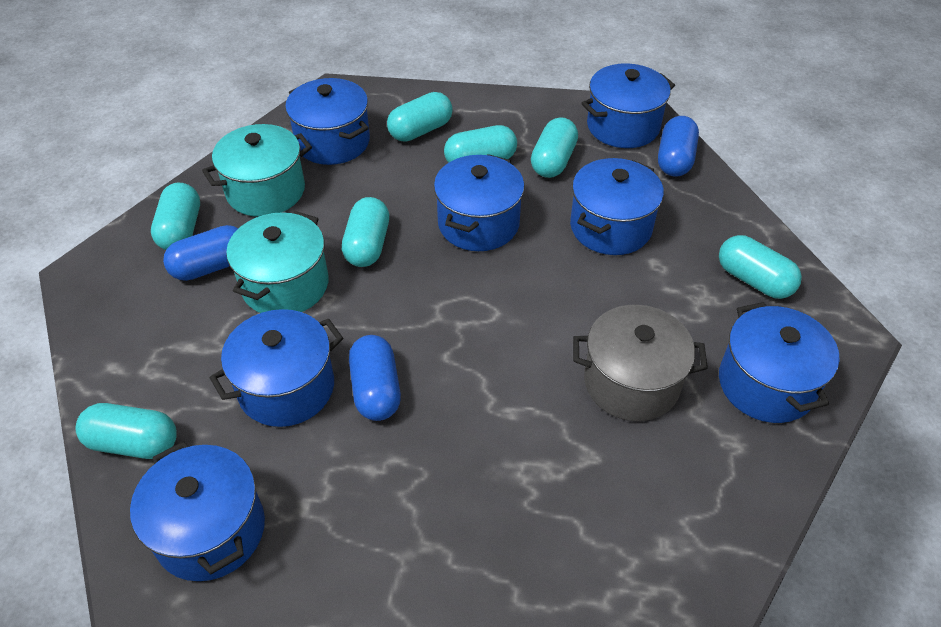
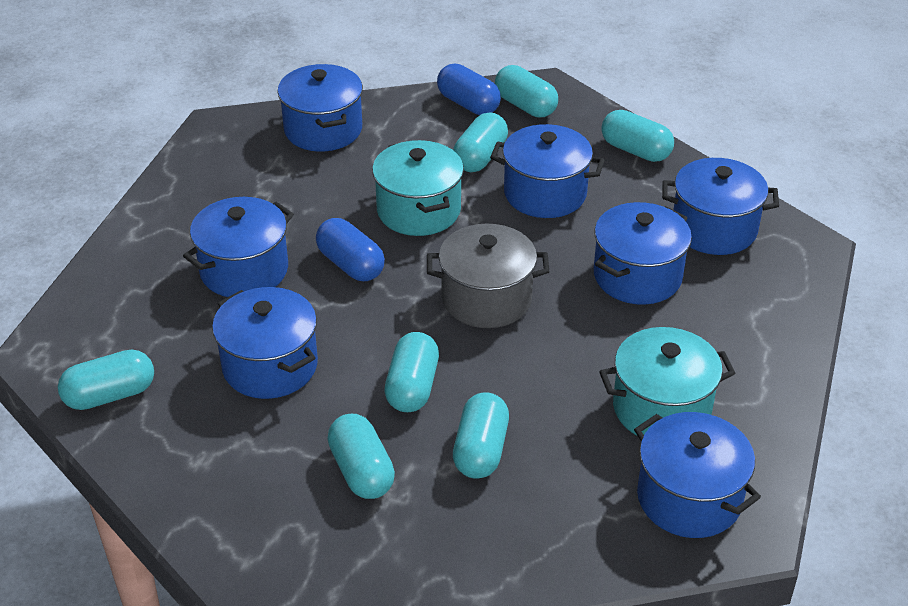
blue capsule: 3 -> 2

